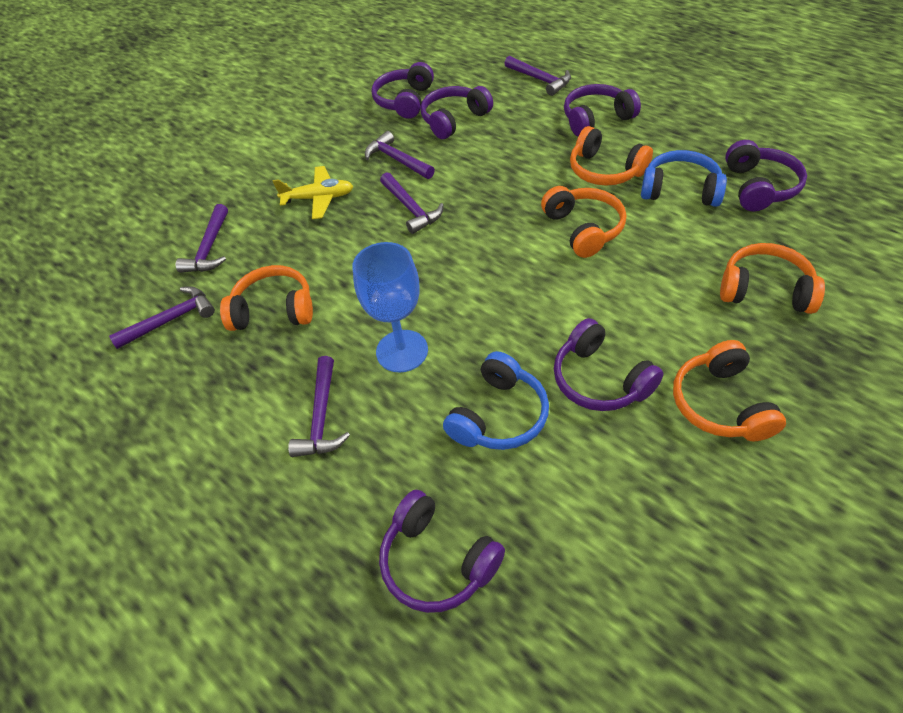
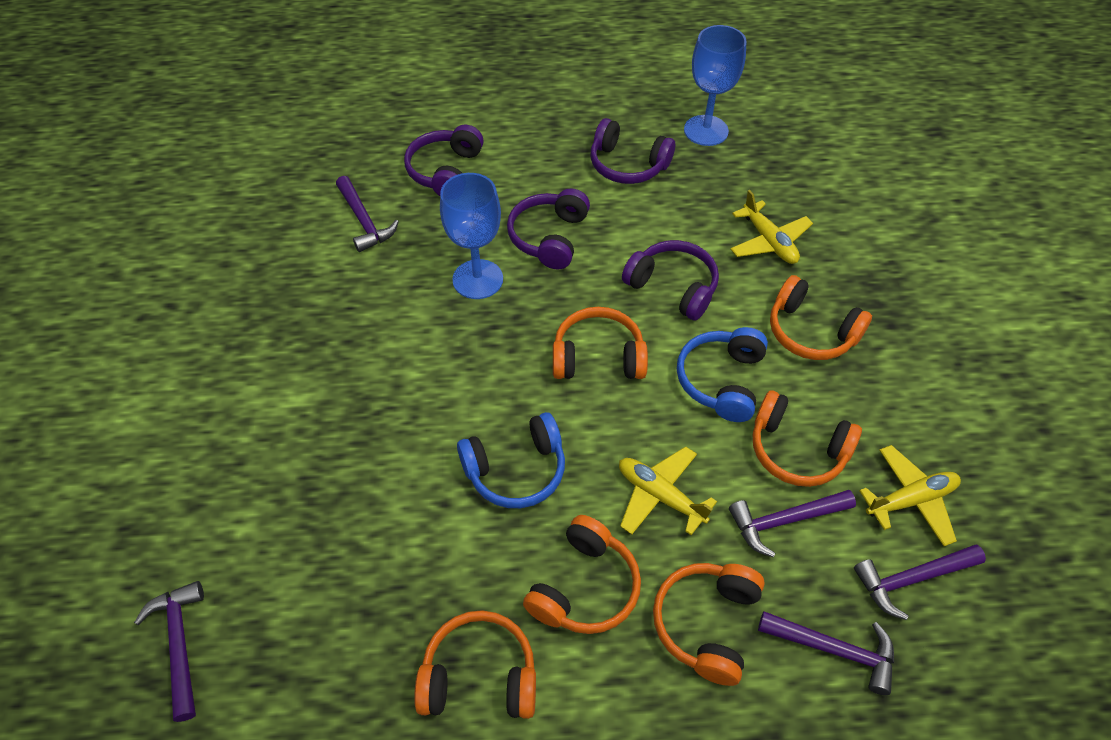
blue goblet: 1 -> 2
orange headphones: 5 -> 6
purple hammer: 6 -> 5
purple headphones: 6 -> 4
yellow plane: 1 -> 3

